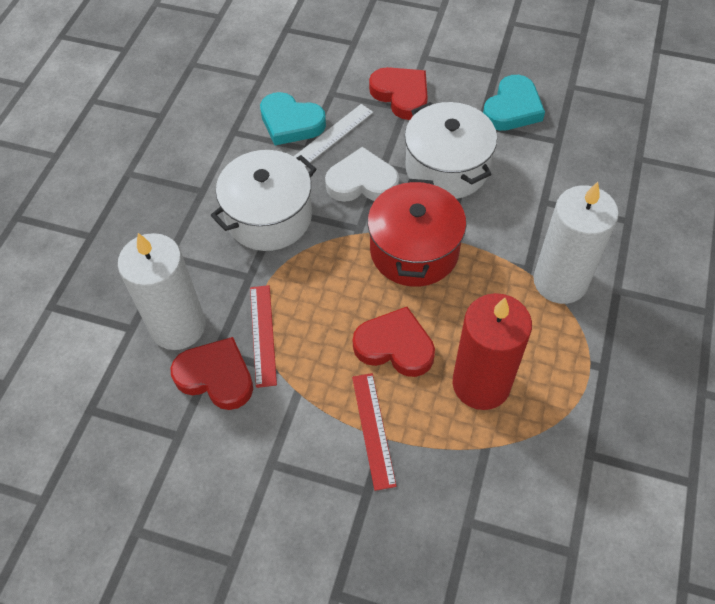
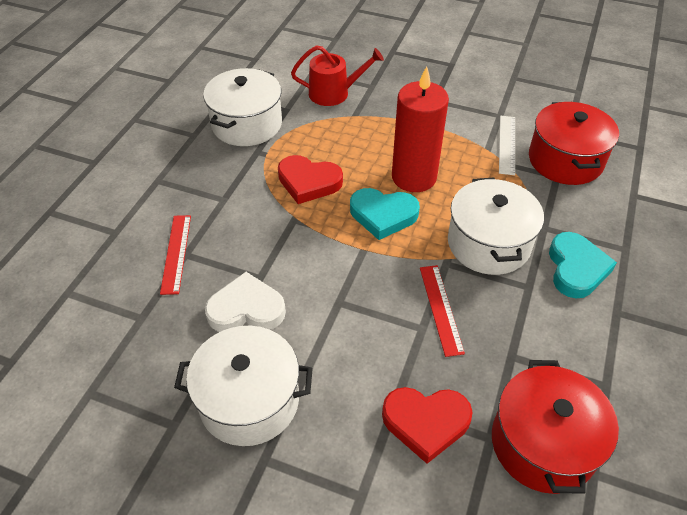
red heart: 3 -> 2
red pot: 1 -> 2
red watering can: 0 -> 1
white candle: 2 -> 0
white pot: 2 -> 3

